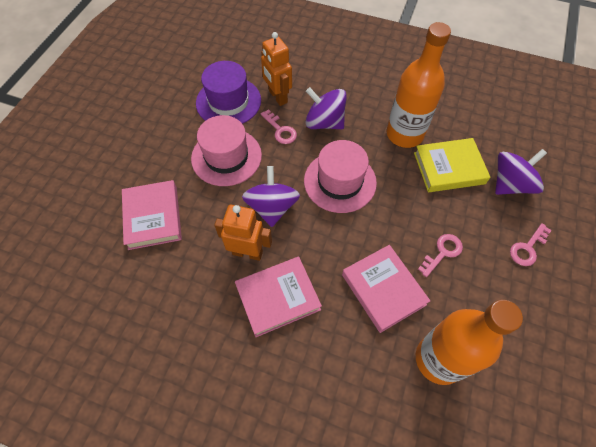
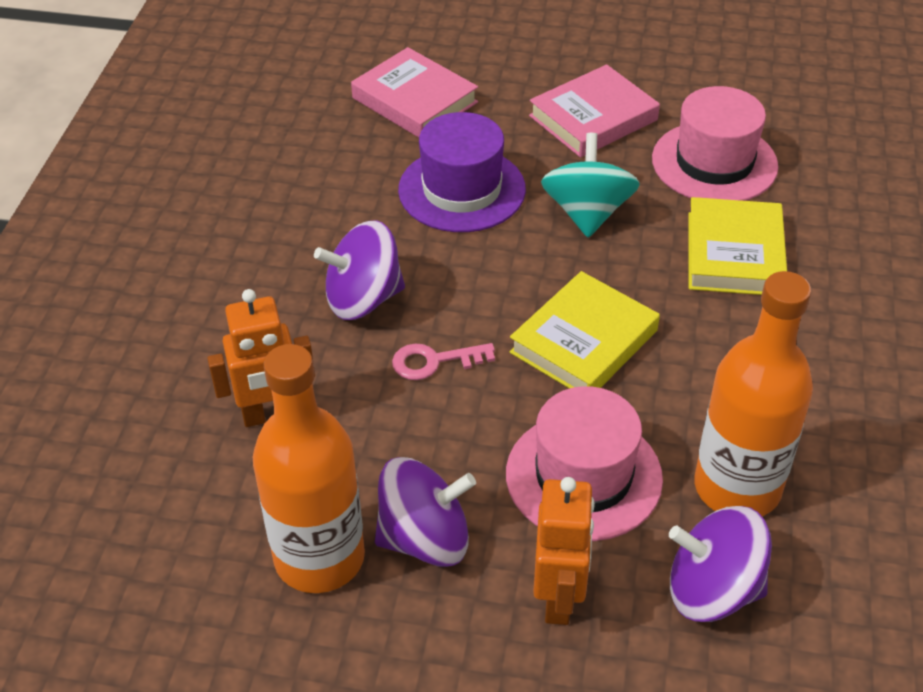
pink book: 3 -> 2
pink key: 3 -> 1
turquoise spinning top: 0 -> 1
yellow book: 1 -> 2

